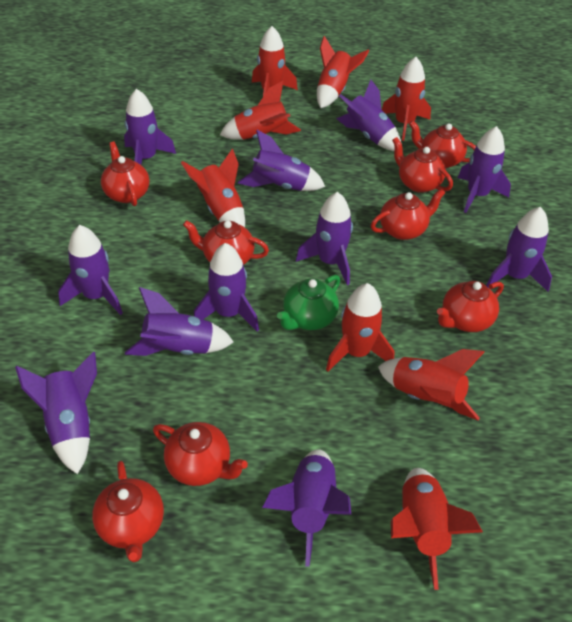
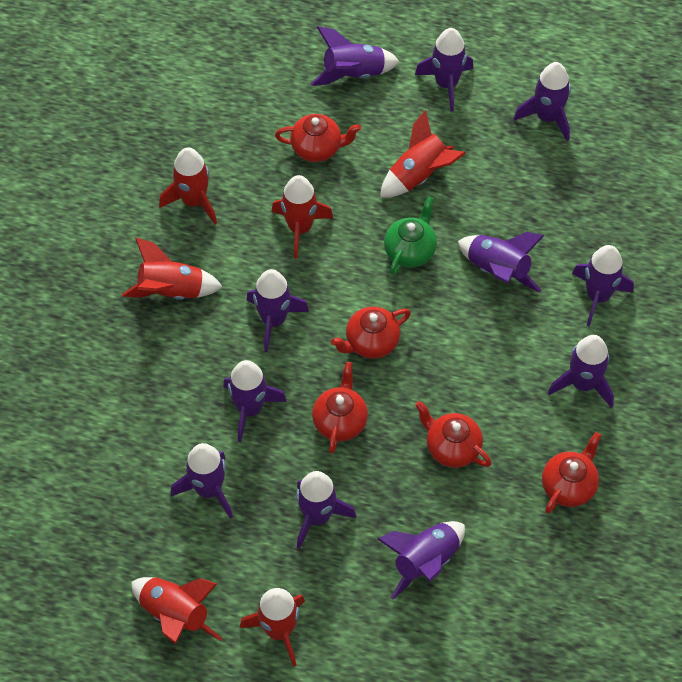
red rocket: 8 -> 6
red teapot: 8 -> 5

